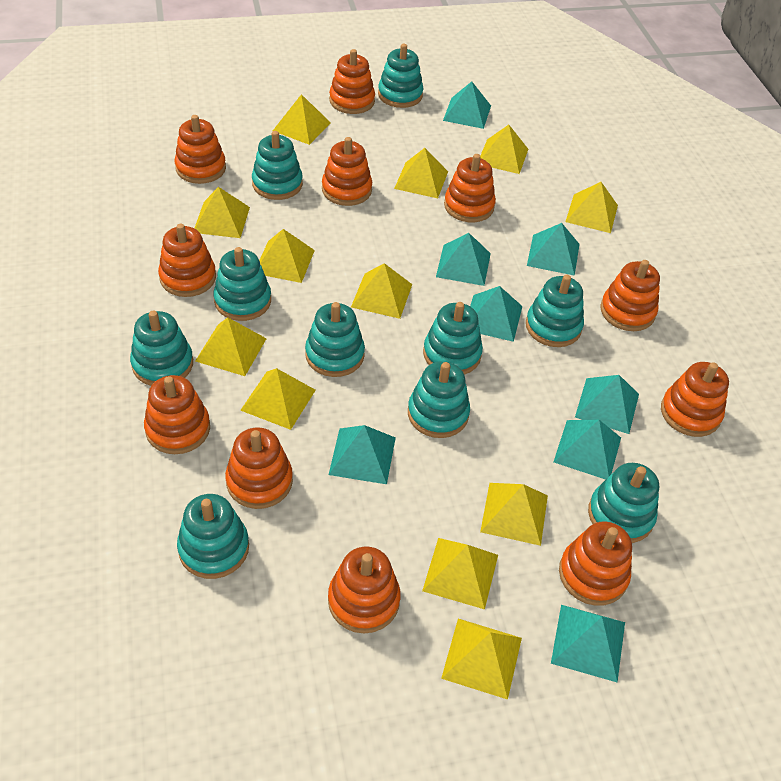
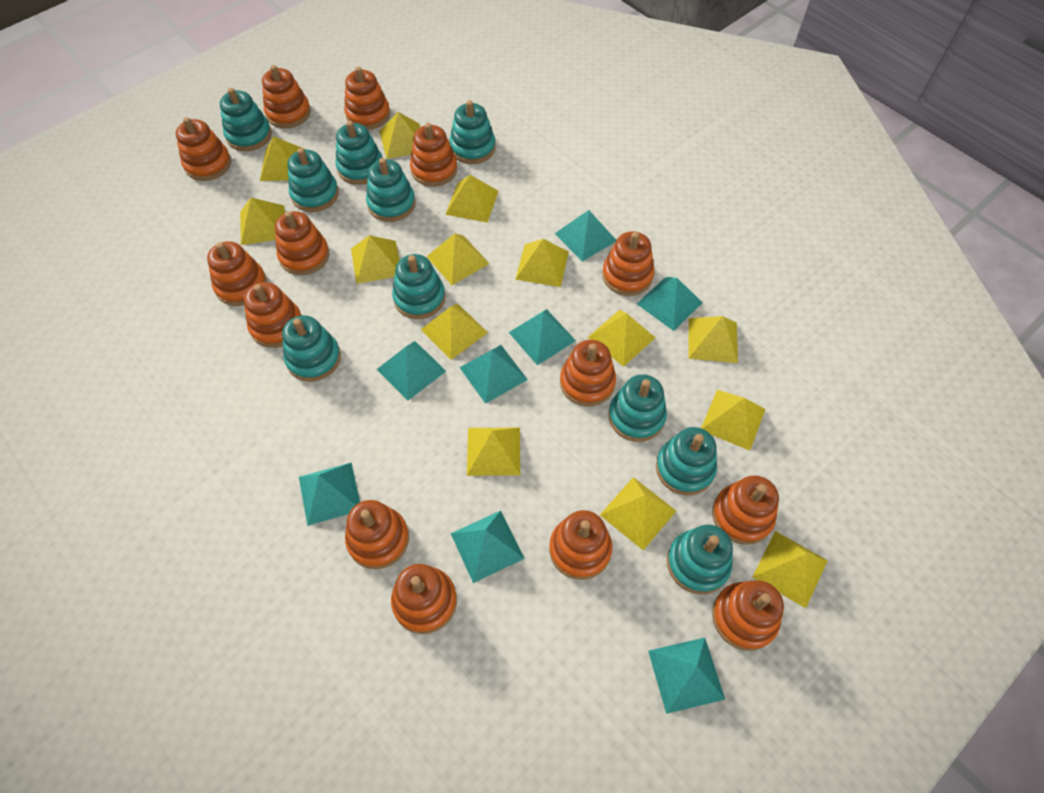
orange stacking toy: 11 -> 14
yellow pyramid: 12 -> 14

